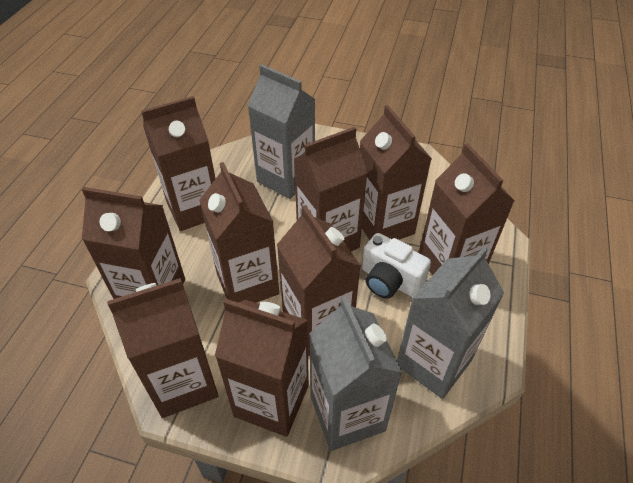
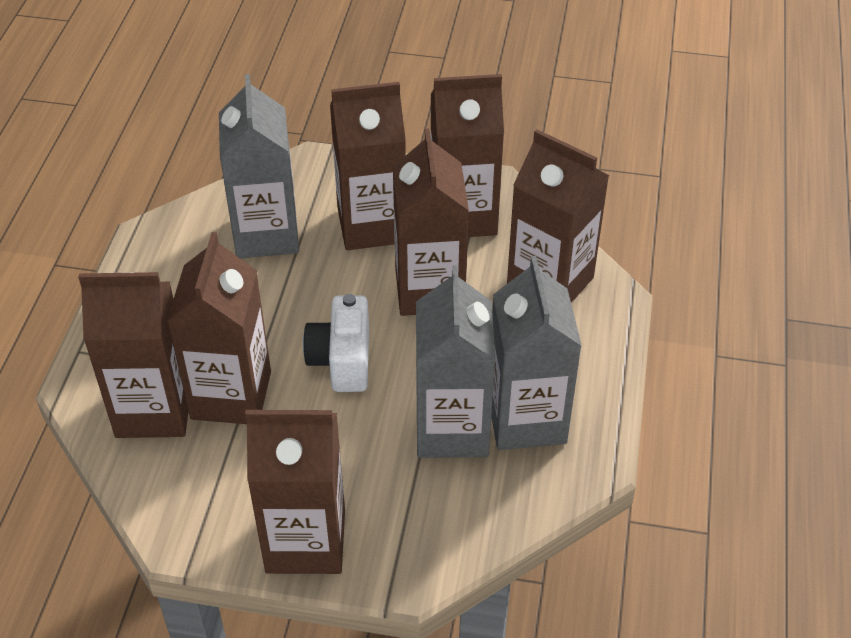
brown carton: 9 -> 7

